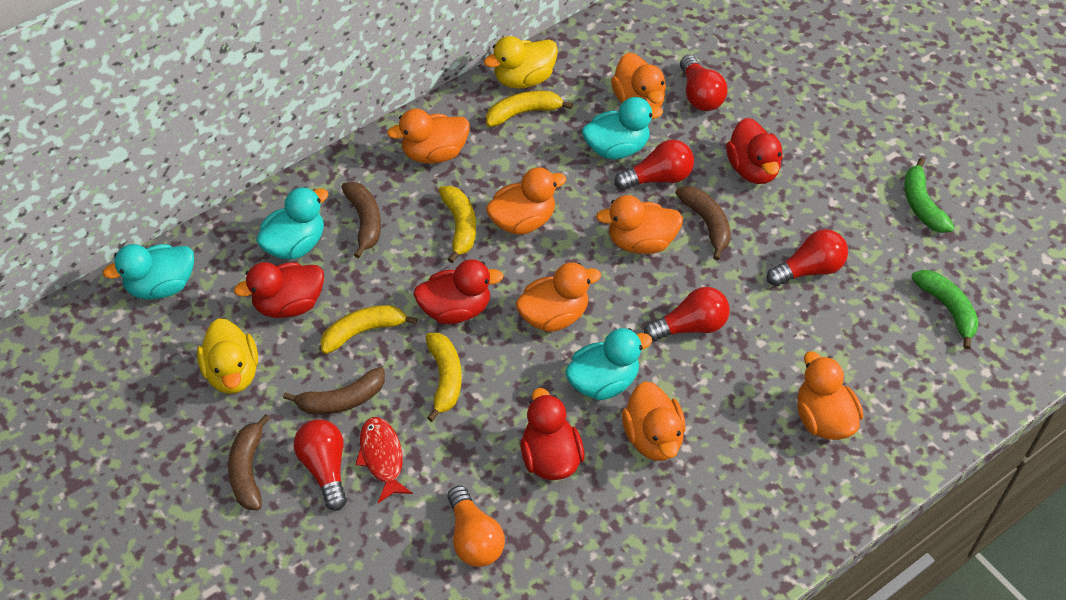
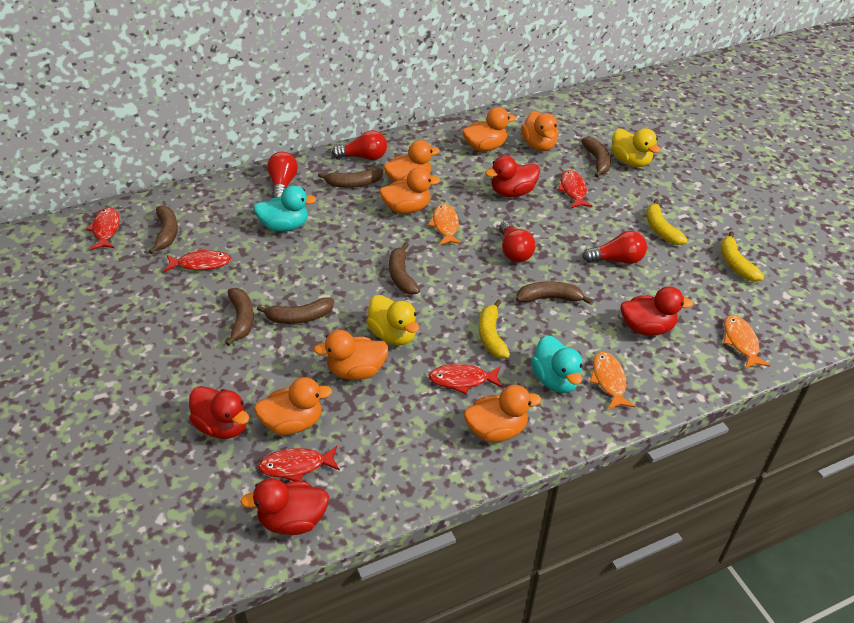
brown banana: 4 -> 7
green banana: 2 -> 0
orange fish: 0 -> 3
orange light bulb: 1 -> 0
red fish: 1 -> 5
red light bulb: 5 -> 4
turquoise duck: 4 -> 2
yellow banana: 4 -> 3

